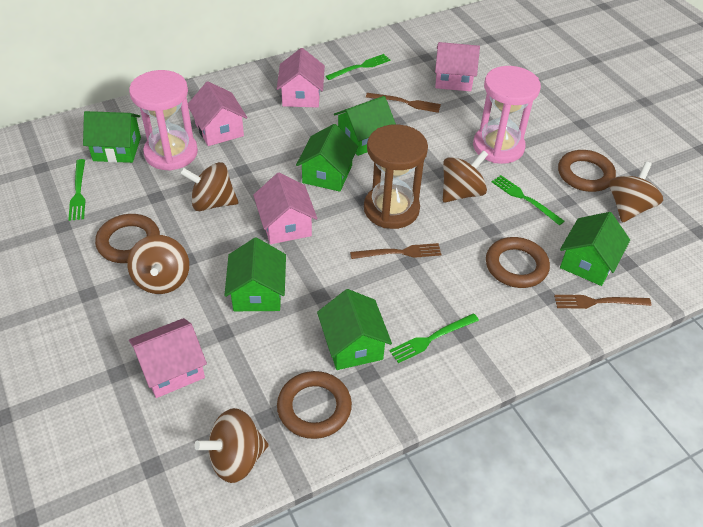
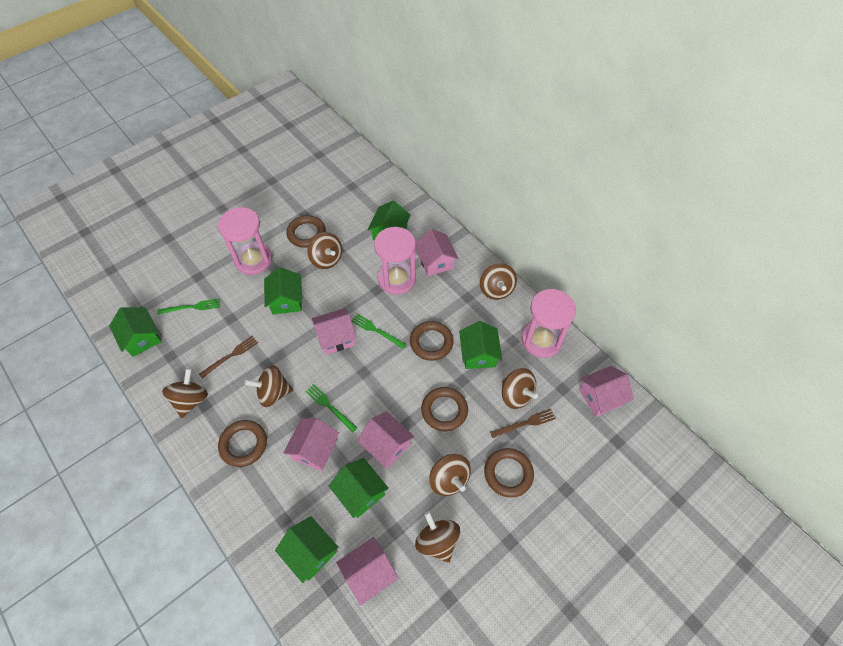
brown fork: 3 -> 2
brown hourglass: 1 -> 0
brown ring: 4 -> 5
brown spinning top: 5 -> 7
green fork: 4 -> 3
pink hourglass: 2 -> 3
pink house: 5 -> 6

